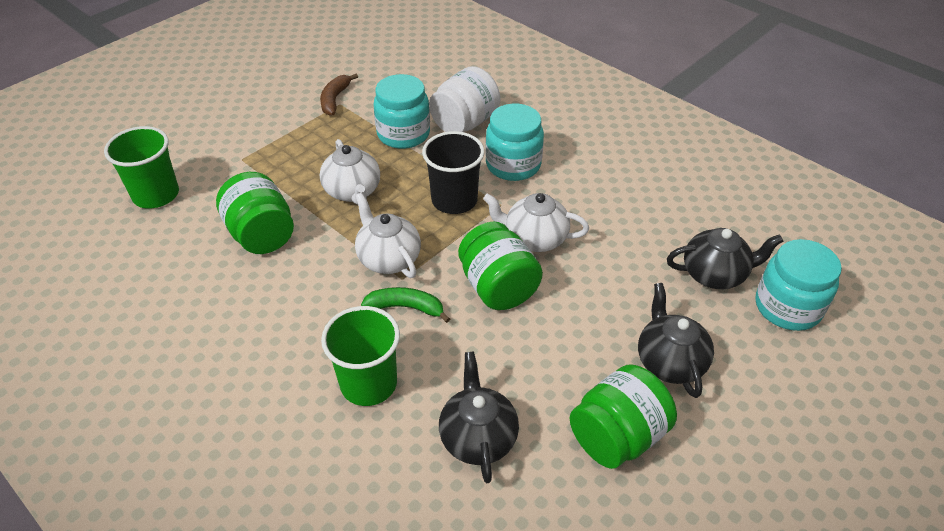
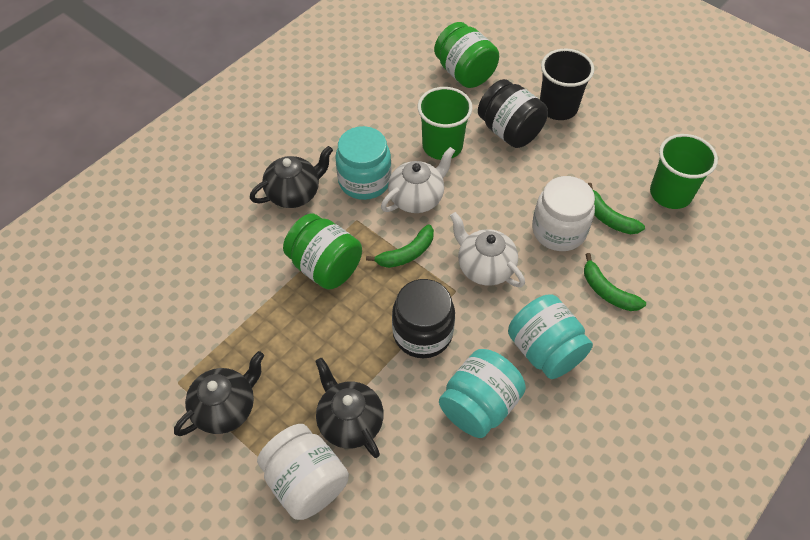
black jar: 0 -> 2
brown banana: 1 -> 0
green banana: 1 -> 3
green jar: 3 -> 2
white jar: 1 -> 2
white teapot: 3 -> 2

